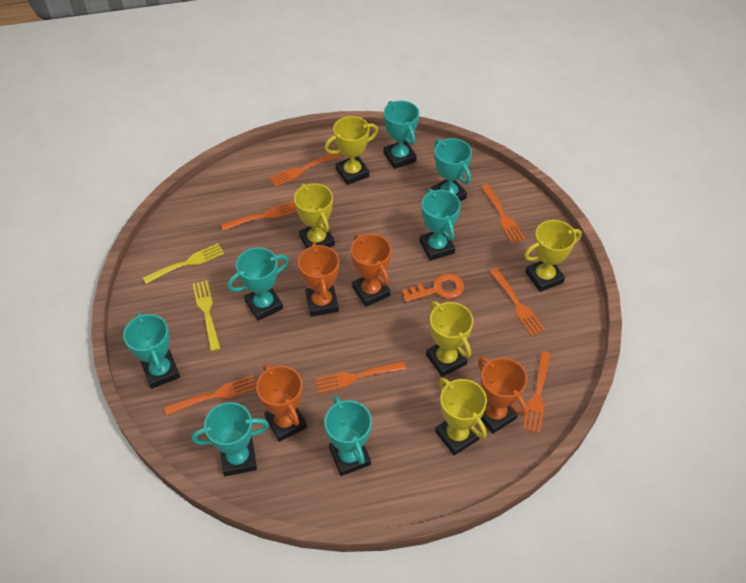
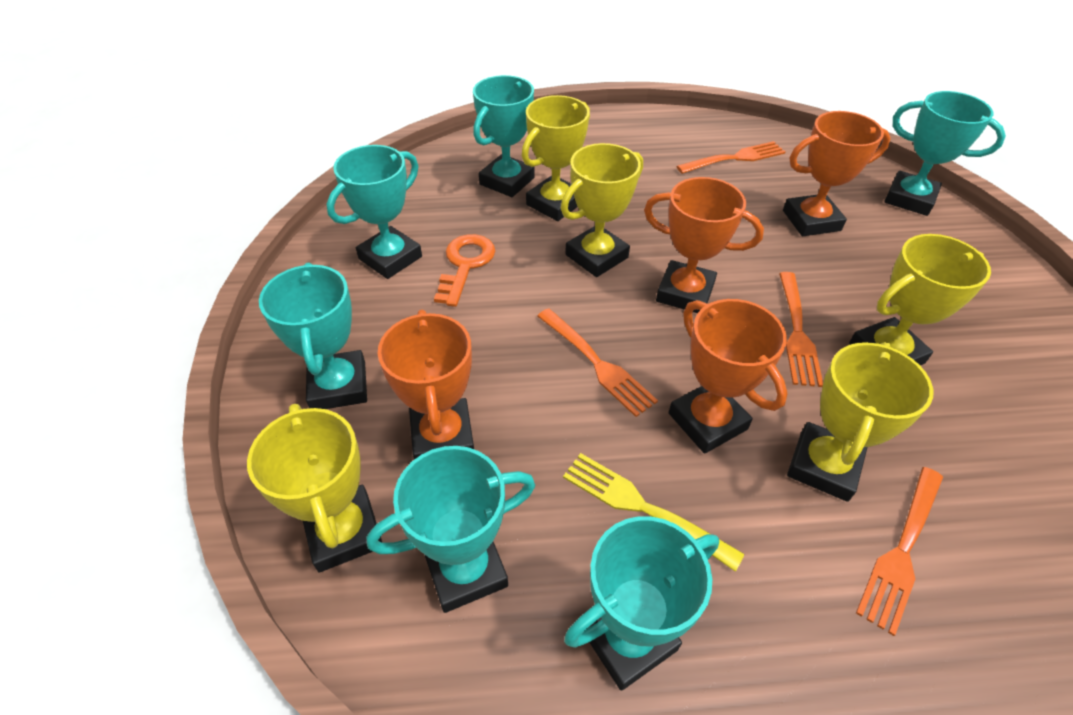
orange fork: 7 -> 4
turquoise trophy: 7 -> 6
yellow fork: 2 -> 1

